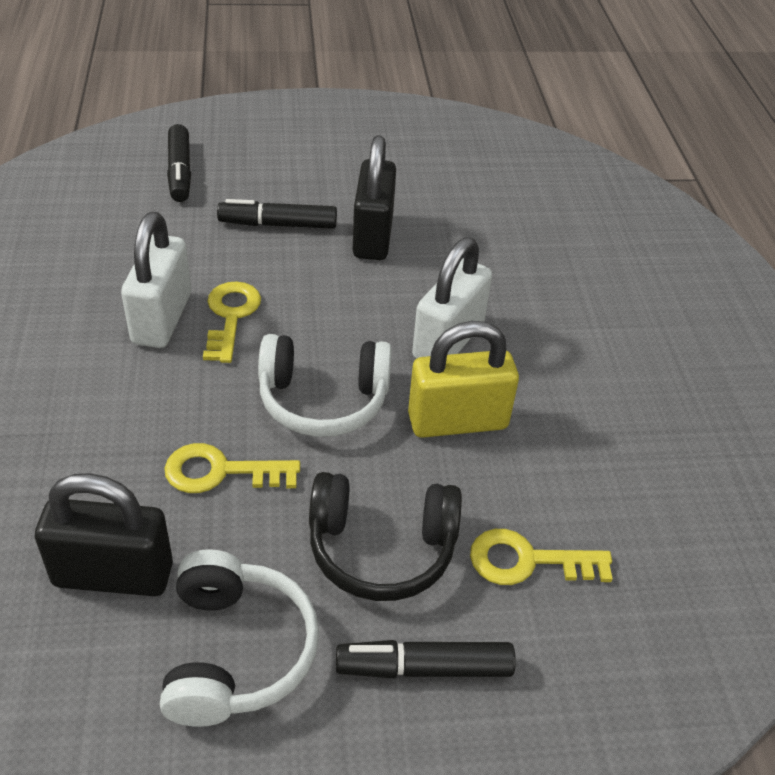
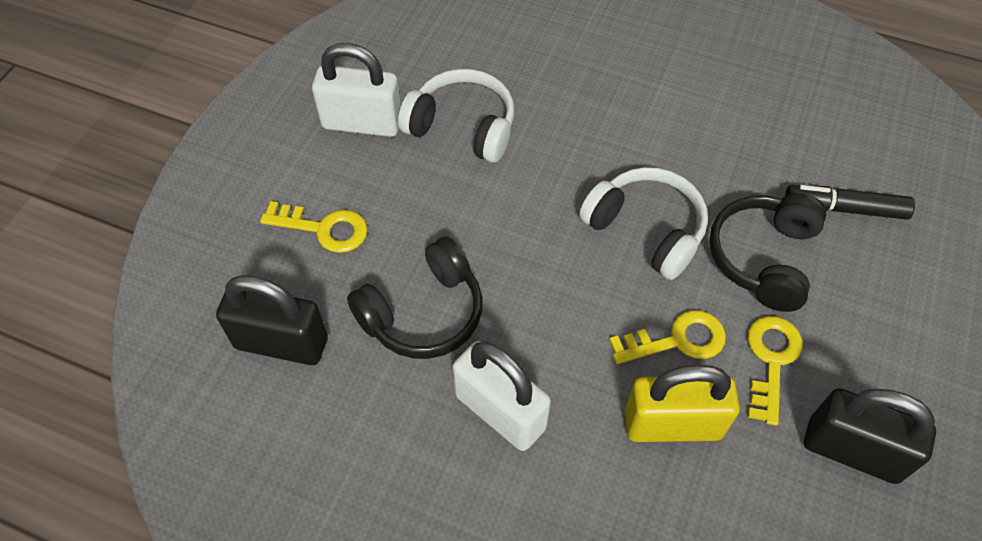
black headphones: 1 -> 2
black marker: 3 -> 1

